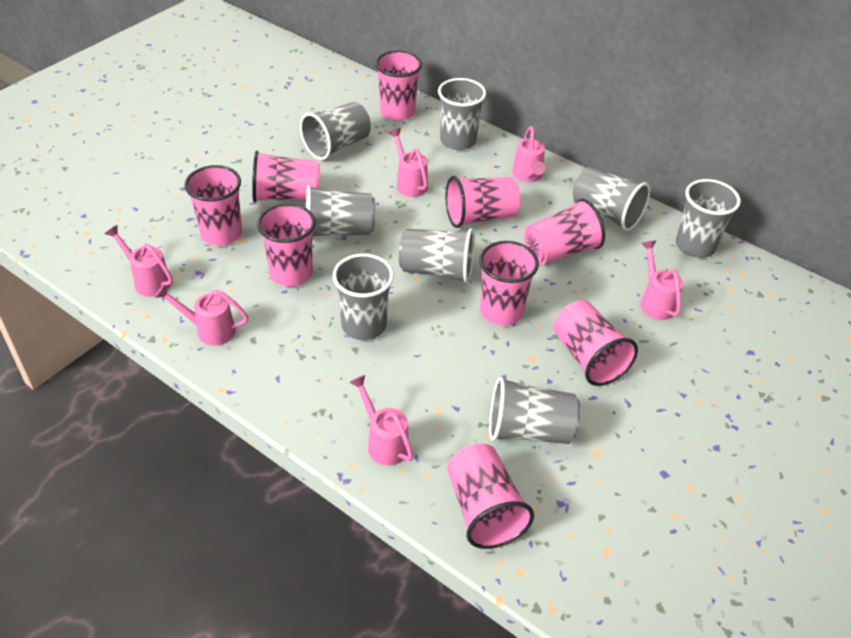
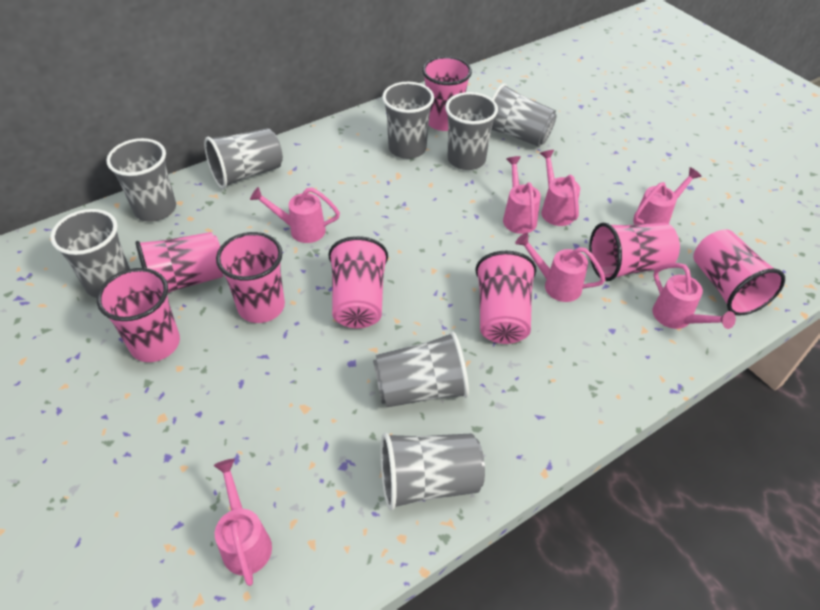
pink cup: 9 -> 8
pink watering can: 6 -> 7

